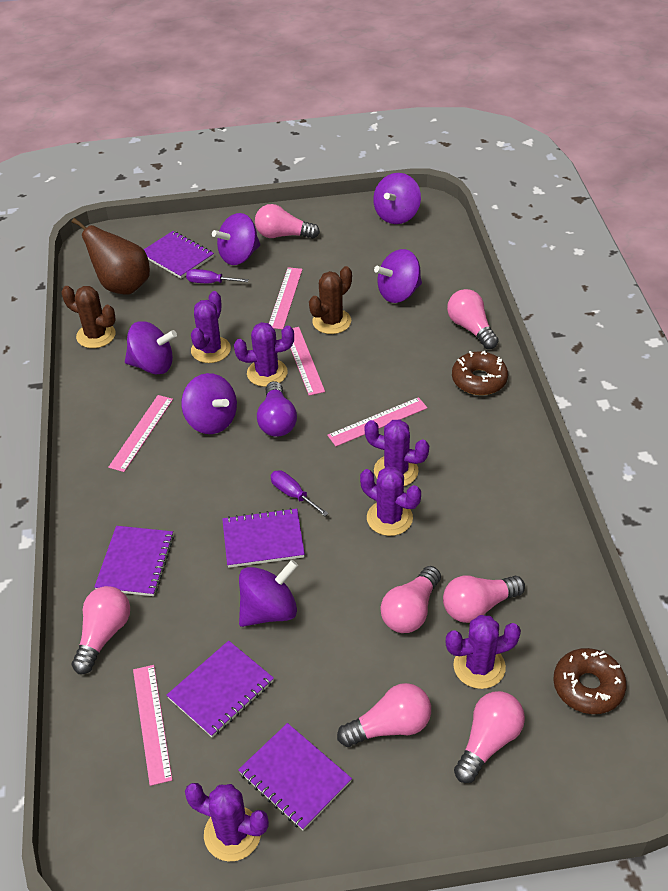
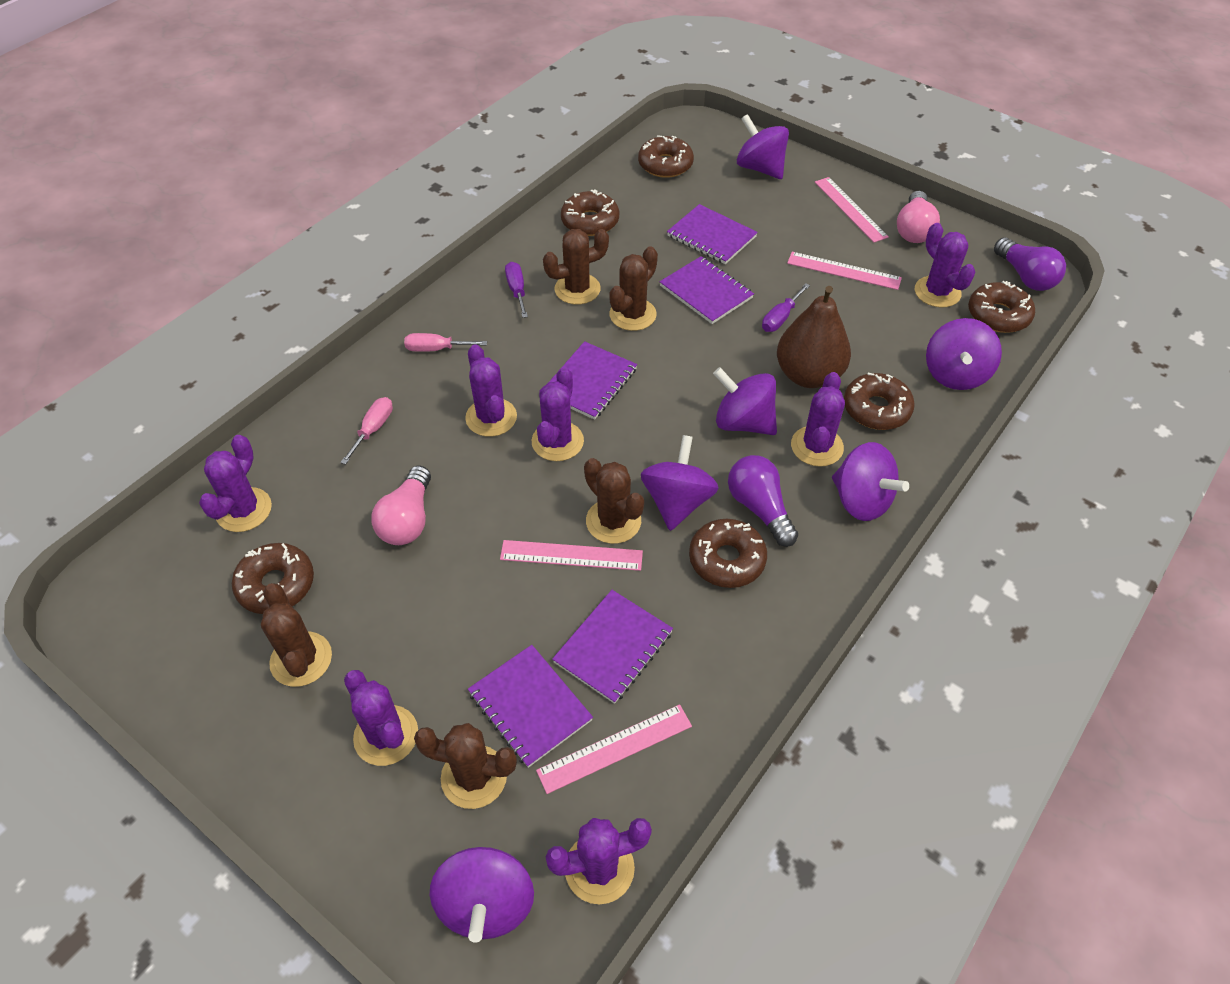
brown cactus: 2 -> 5
brown donut: 2 -> 6
pink light bulb: 7 -> 2
pink ruler: 5 -> 4
pink screwdriver: 0 -> 2
purple cactus: 6 -> 7
purple light bulb: 1 -> 2

